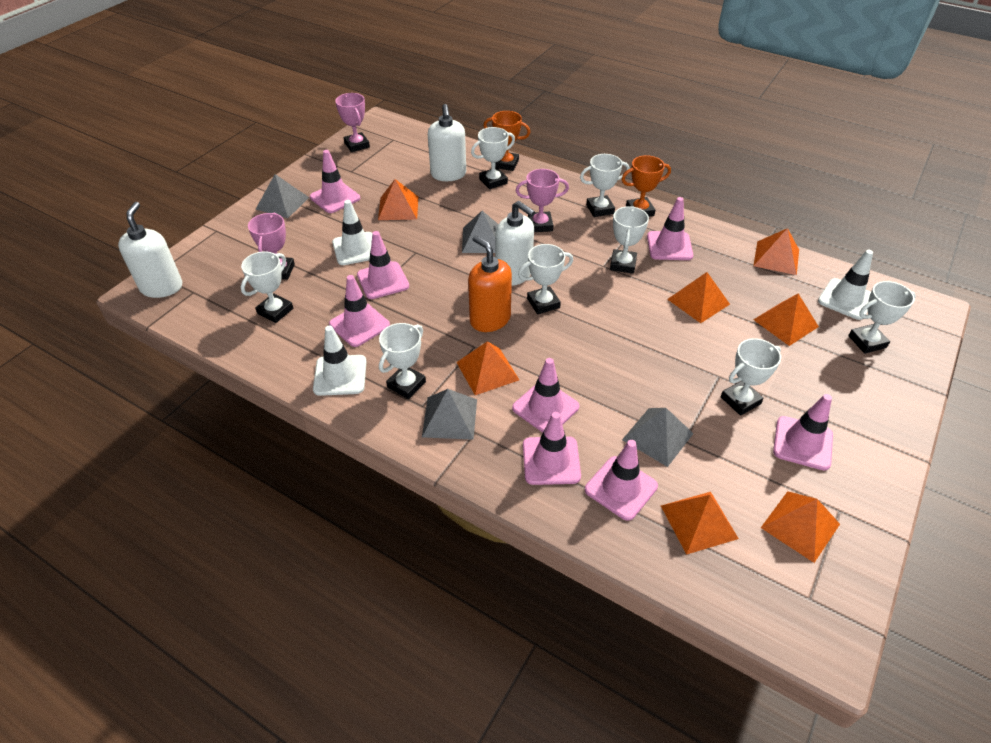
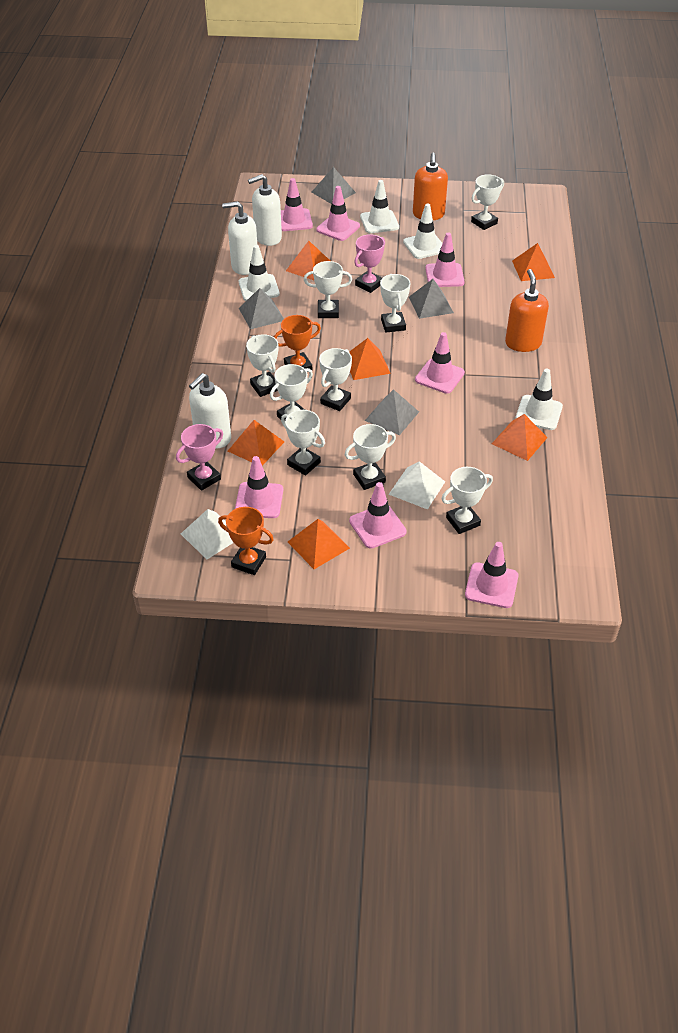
orange pyramid: 7 -> 6
orange soap dispenser: 1 -> 2
pink traffic cone: 8 -> 7
pink trophy: 3 -> 2
white pyramid: 0 -> 2
white traffic cone: 3 -> 4
white trophy: 8 -> 9

